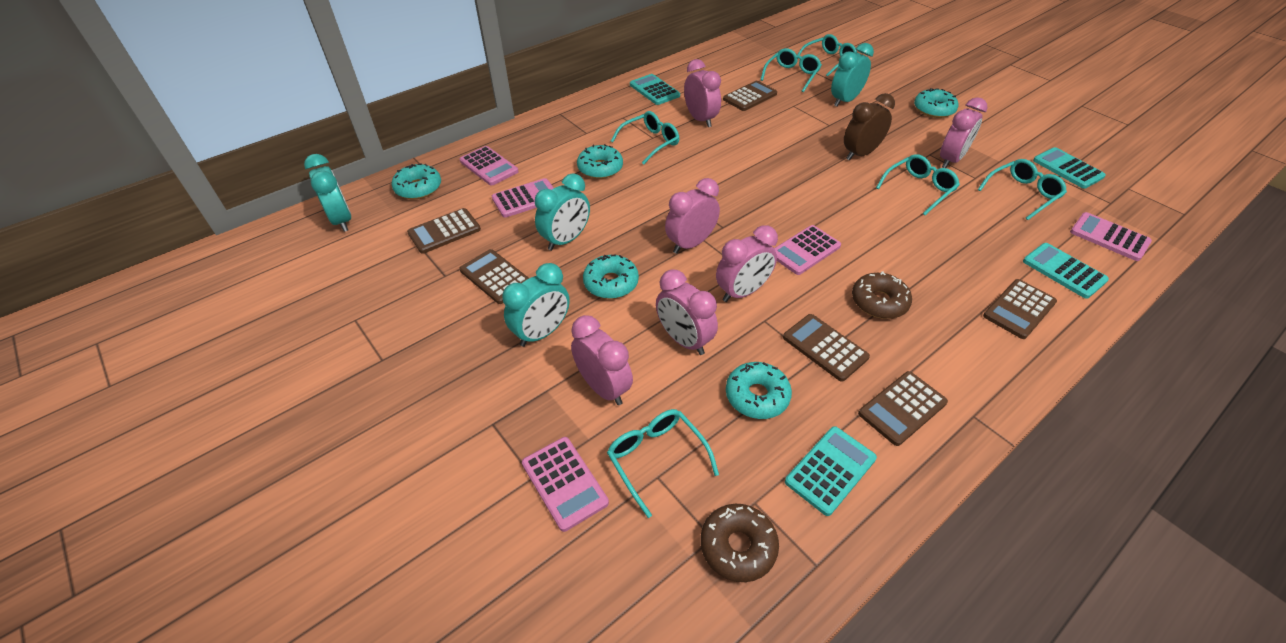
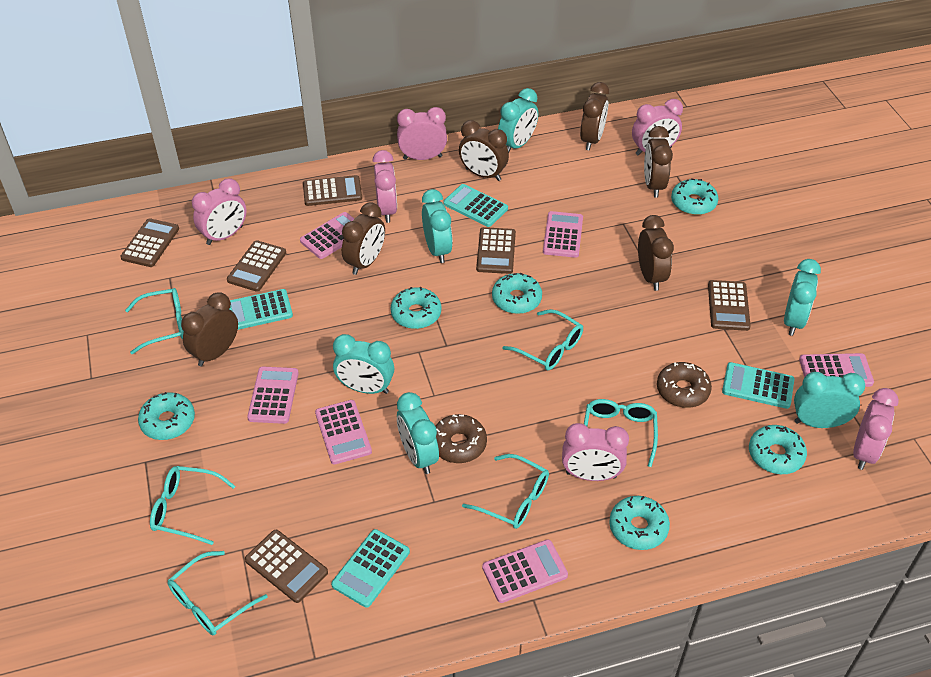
brown clock: 1 -> 6
pink calculator: 5 -> 6
turquoise clock: 4 -> 6
turquoise donut: 5 -> 6

